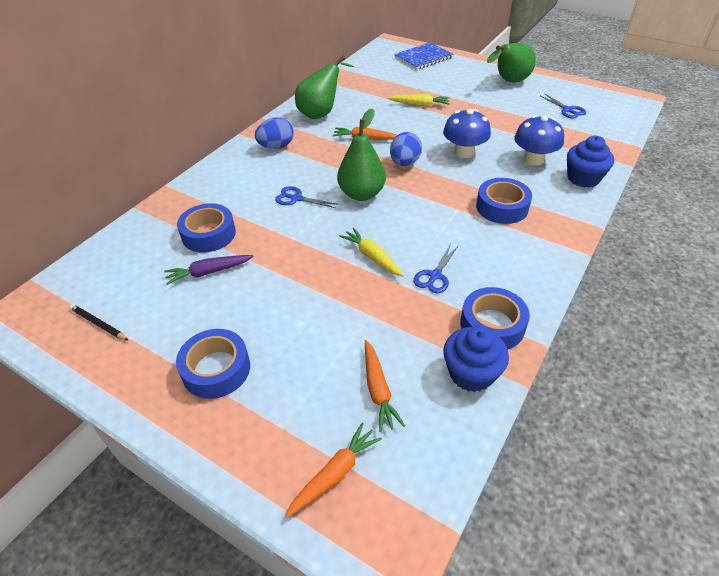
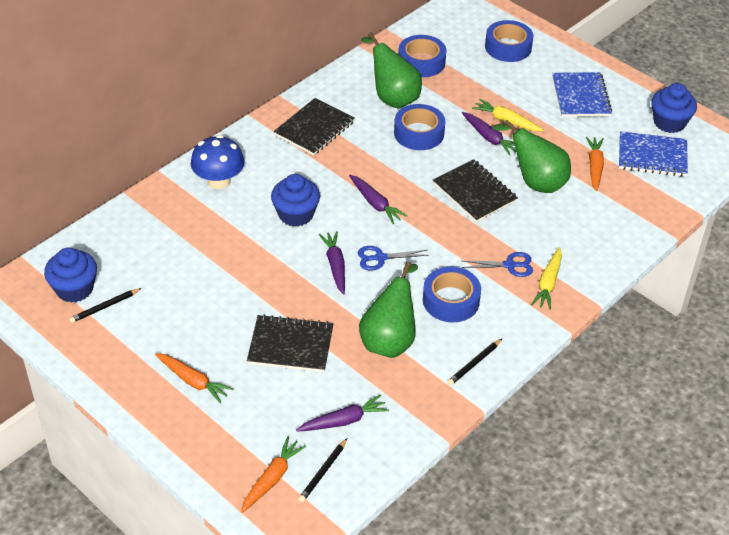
black notebook: 0 -> 3
black pencil: 1 -> 3
blue cupcake: 2 -> 3
blue egg: 2 -> 0
blue mushroom: 2 -> 1
blue notebook: 1 -> 2
blue scissors: 3 -> 2
purple carrot: 1 -> 4

